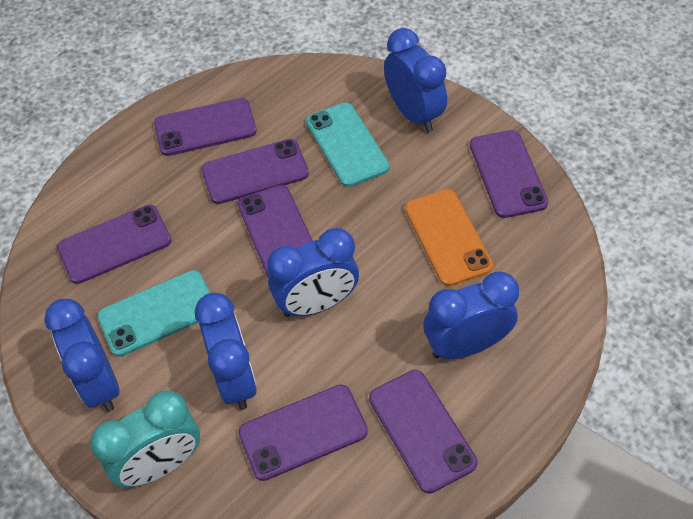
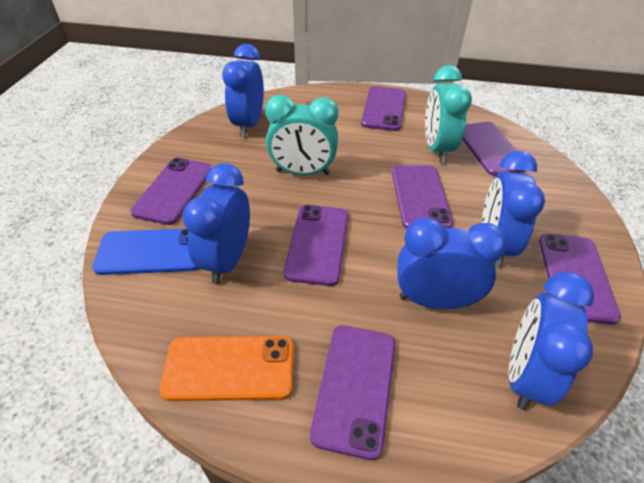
blue phone: 0 -> 1
turquoise clock: 1 -> 2
turquoise phone: 2 -> 0

